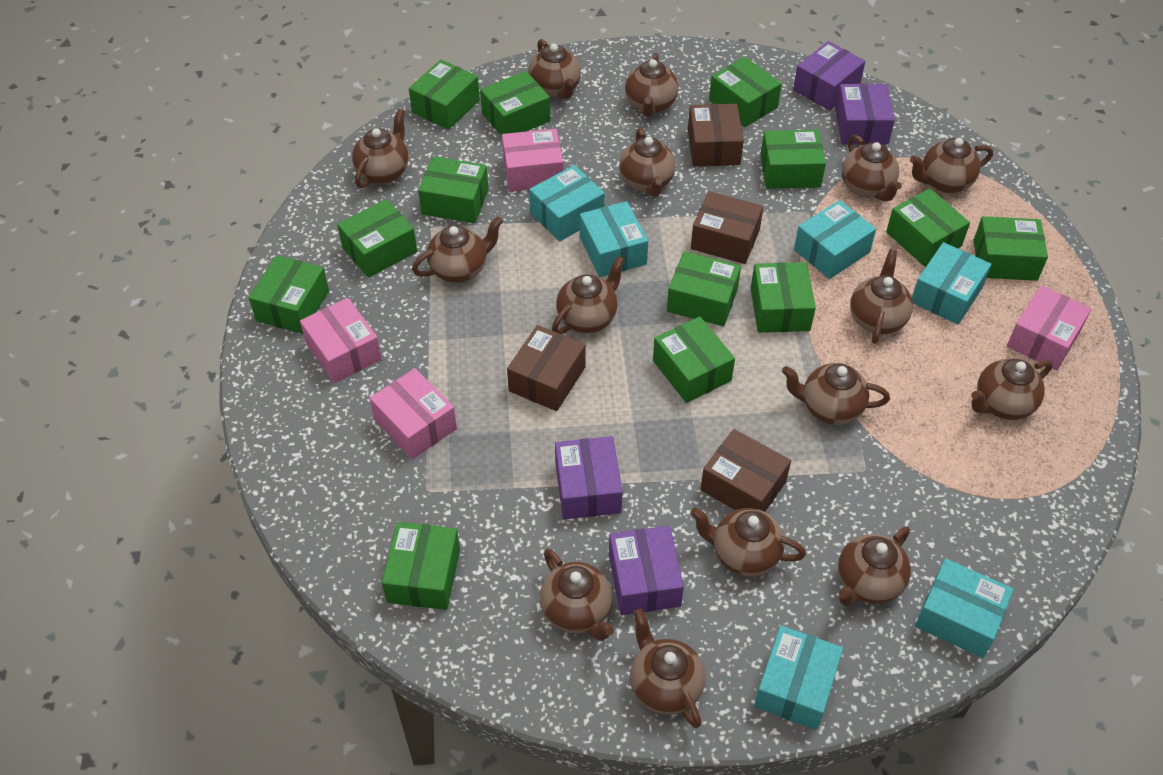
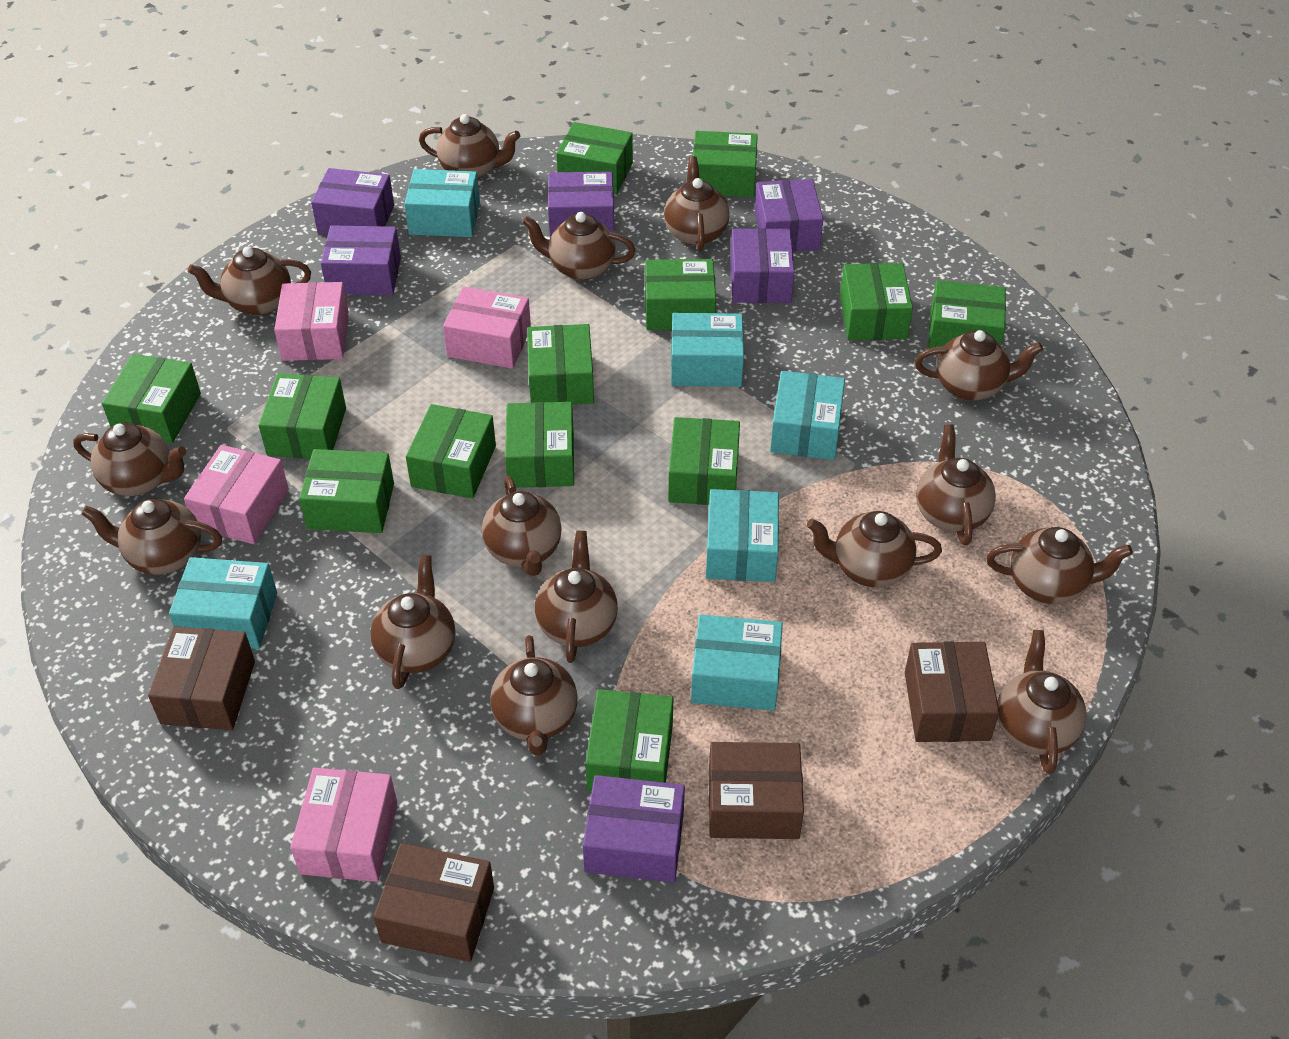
purple box: 4 -> 6

